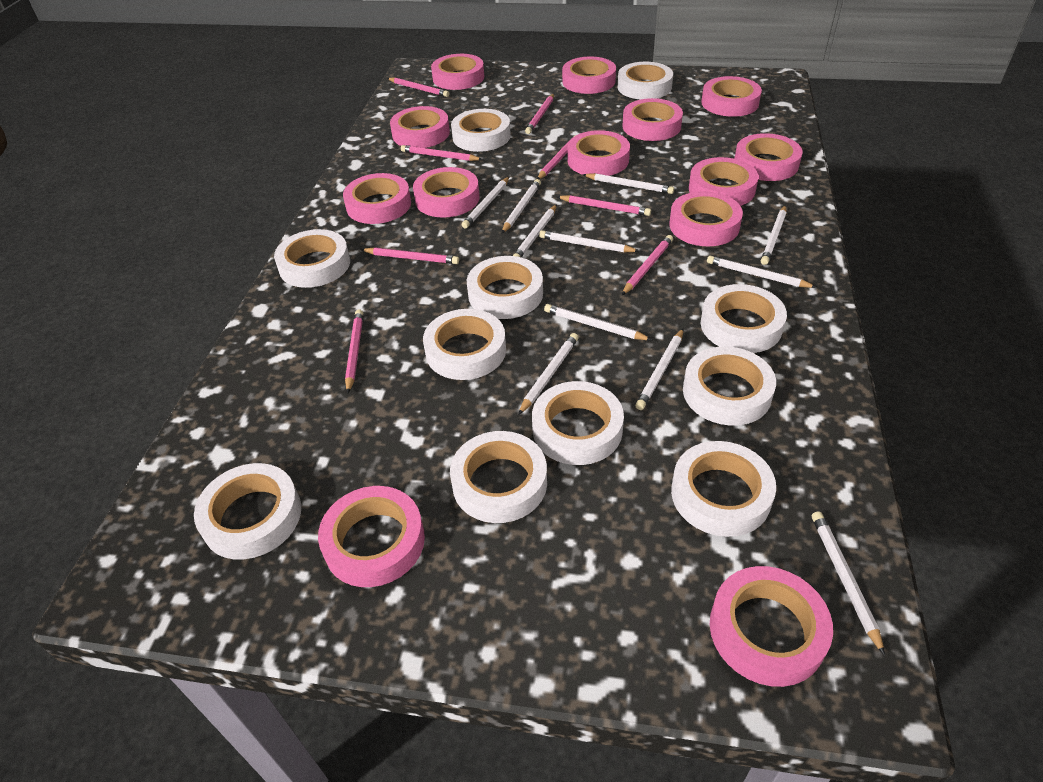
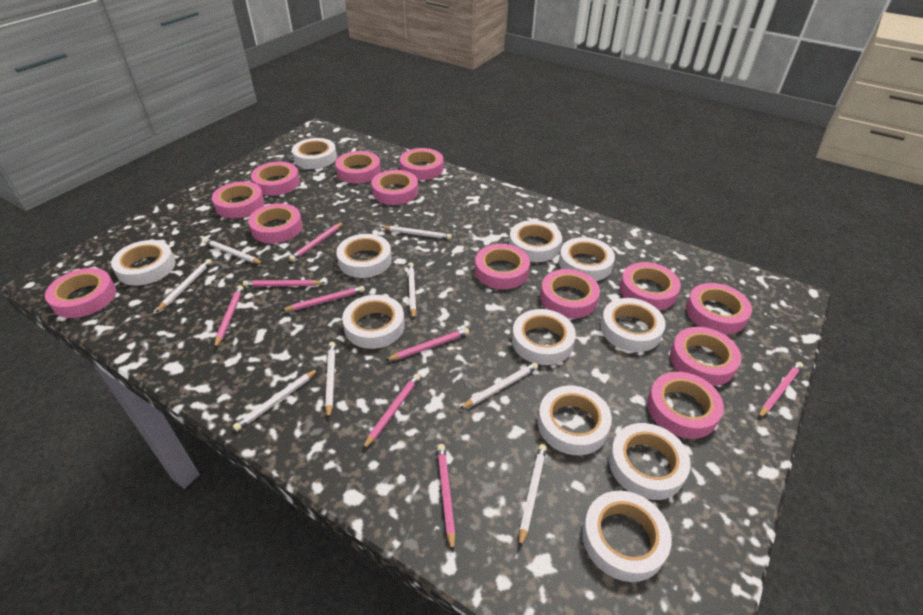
white pencil: 11 -> 8

